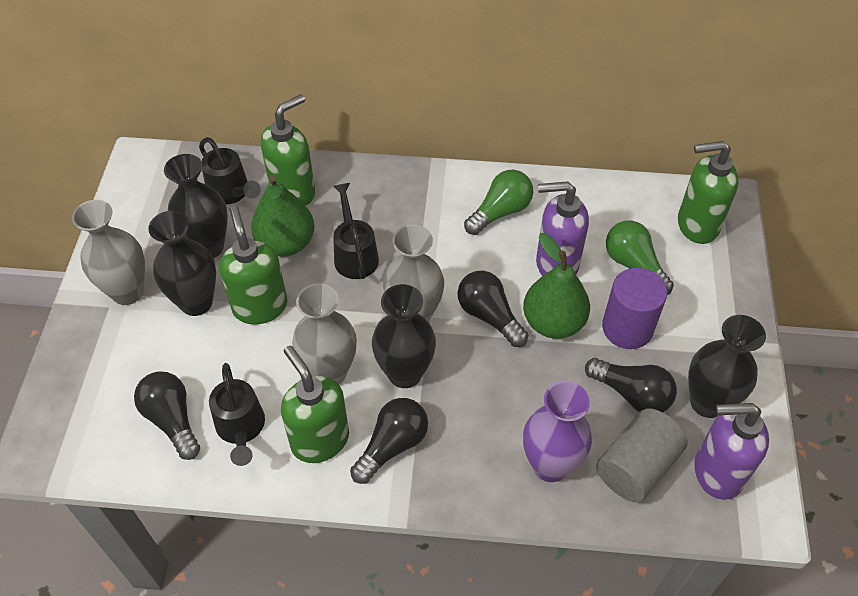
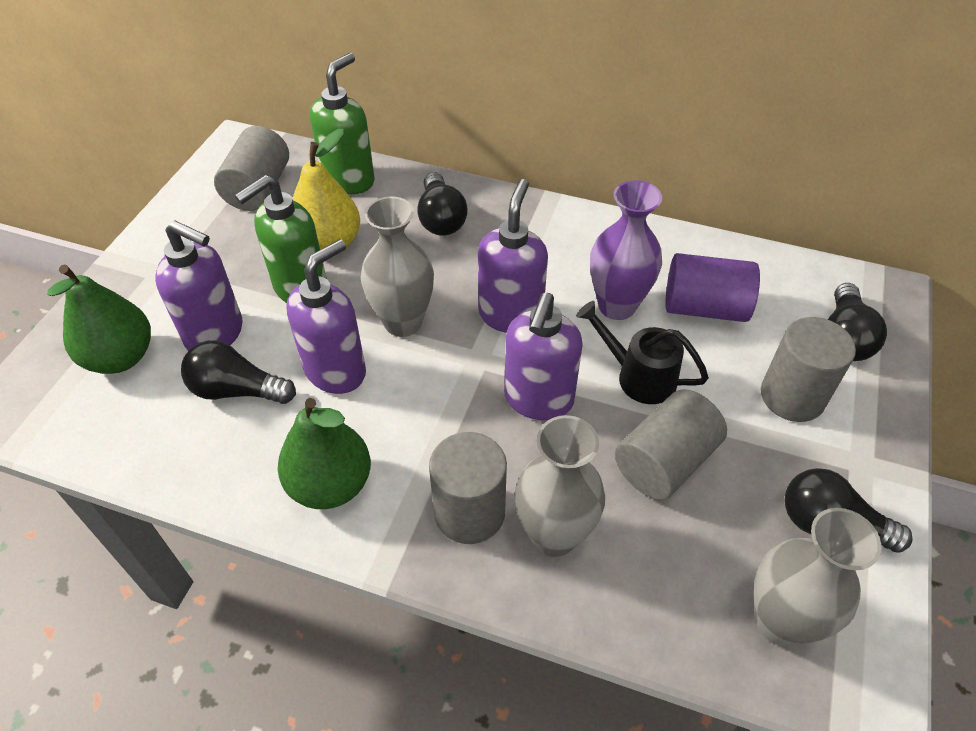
black vase: 4 -> 0
black watering can: 3 -> 1
green light bulb: 2 -> 0
green soap dispenser: 4 -> 2
grey cylinder: 1 -> 4
purple soap dispenser: 2 -> 4
yellow pear: 0 -> 1

